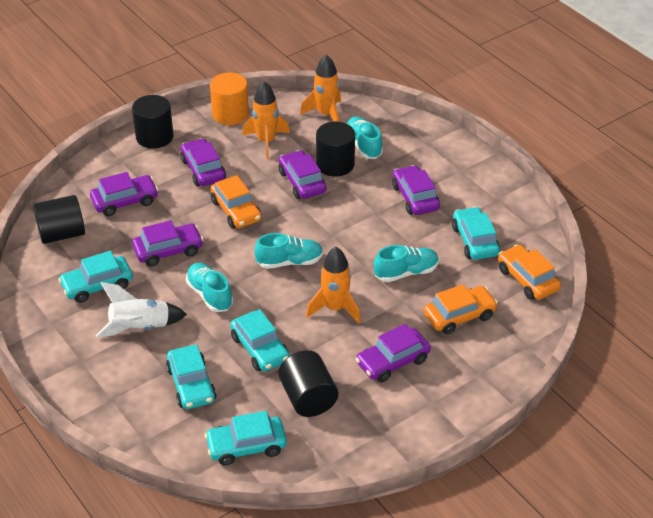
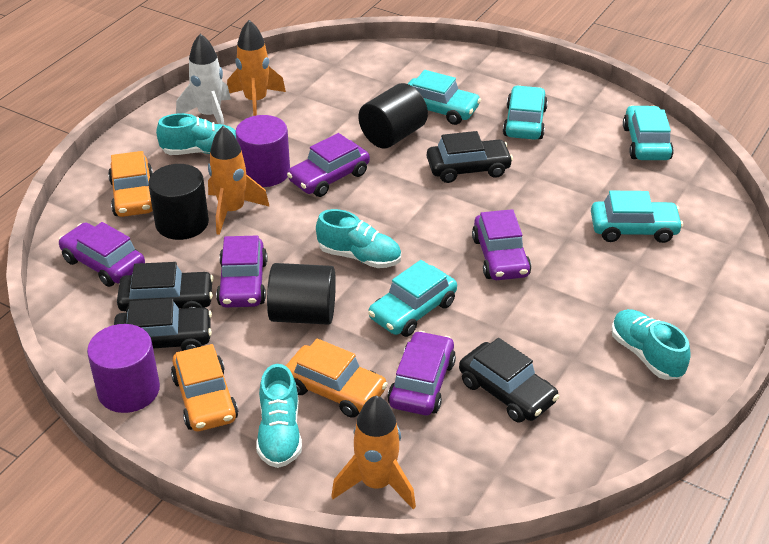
black car: 0 -> 4
black cylinder: 4 -> 3
orange cylinder: 1 -> 0
purple car: 6 -> 5
purple cylinder: 0 -> 2

